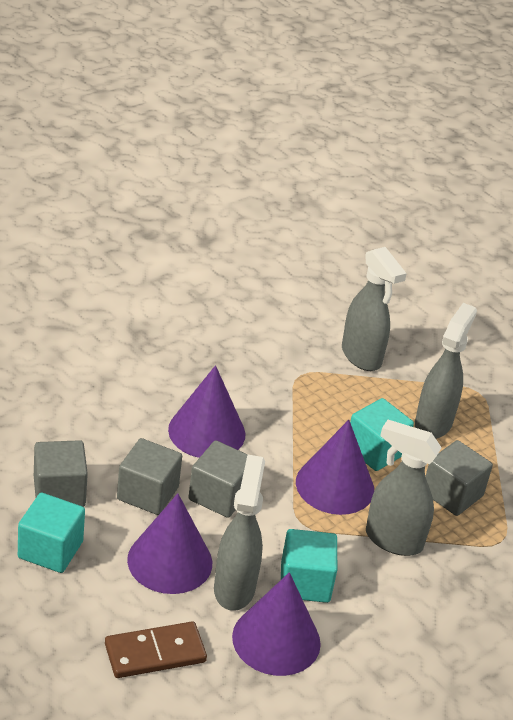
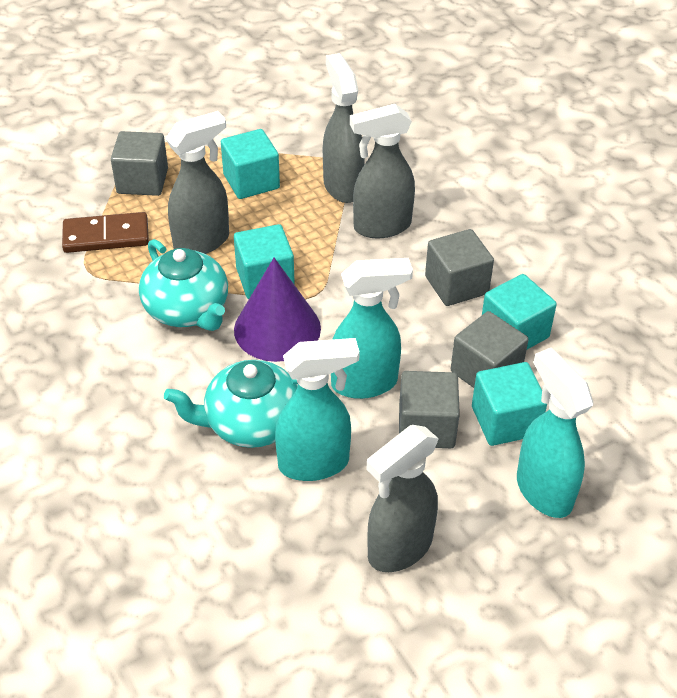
purple cone: 4 -> 1
turquoise cube: 3 -> 4
turquoise spray bottle: 0 -> 3
turquoise teapot: 0 -> 2

